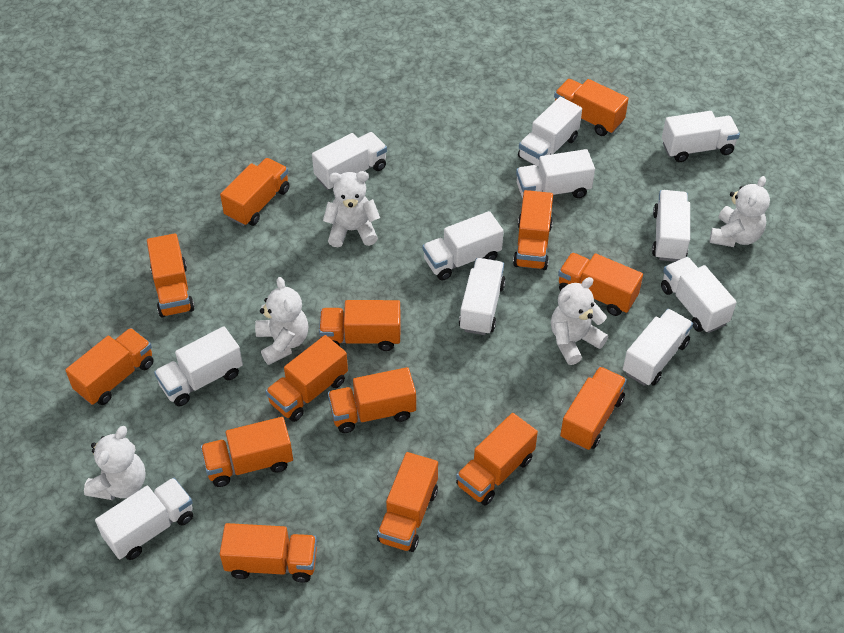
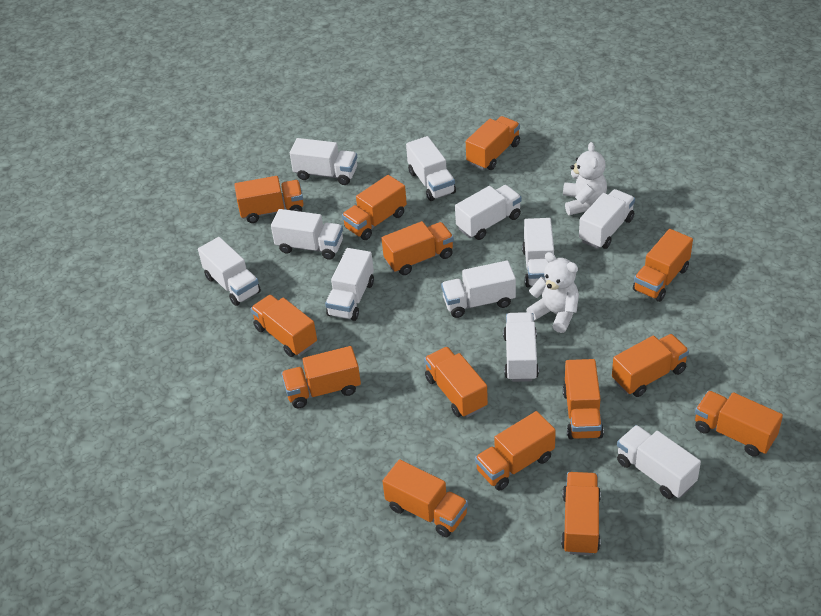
white teddy bear: 5 -> 2

